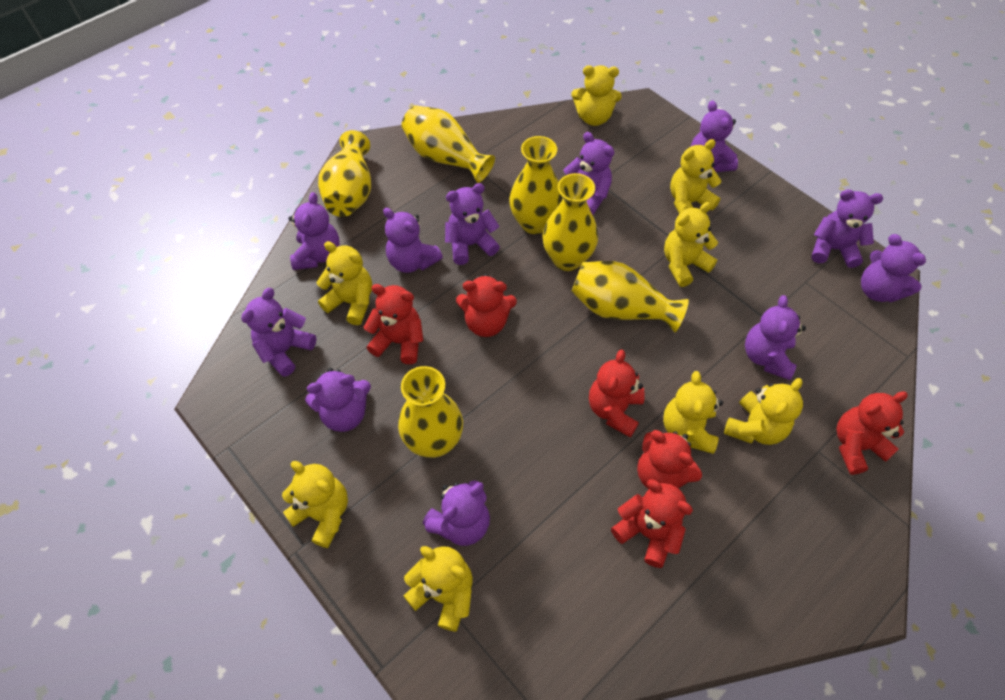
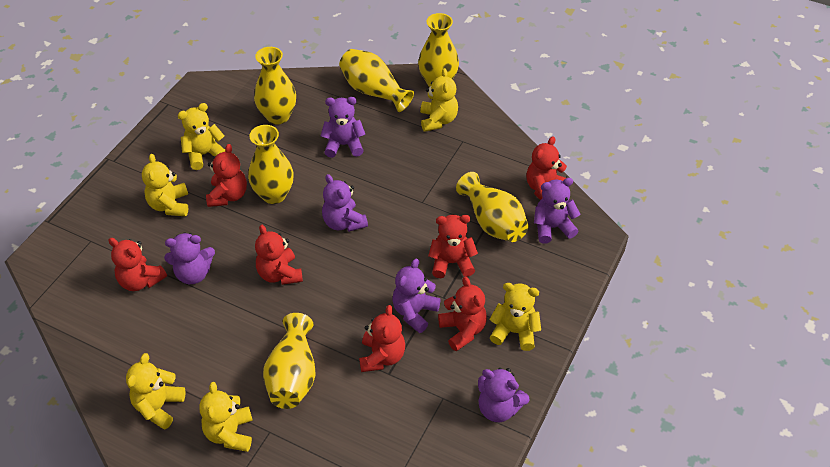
purple teddy bear: 11 -> 6
red teddy bear: 6 -> 7
yellow teddy bear: 8 -> 6

